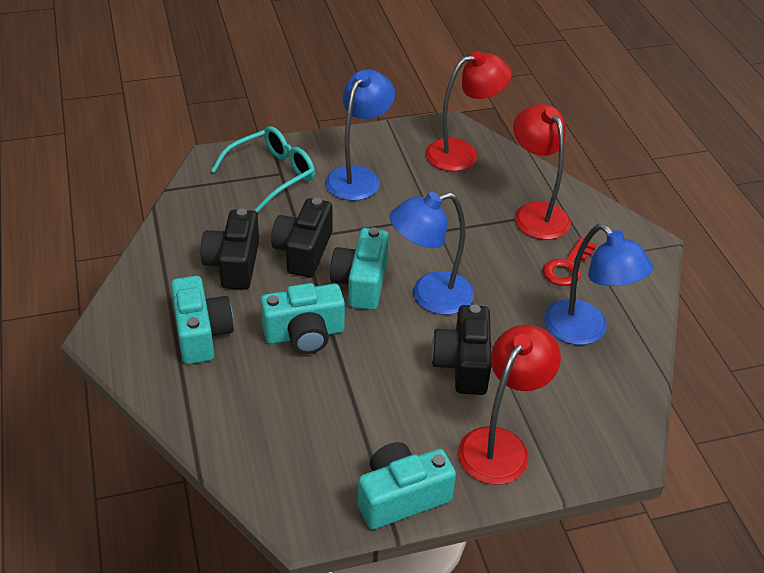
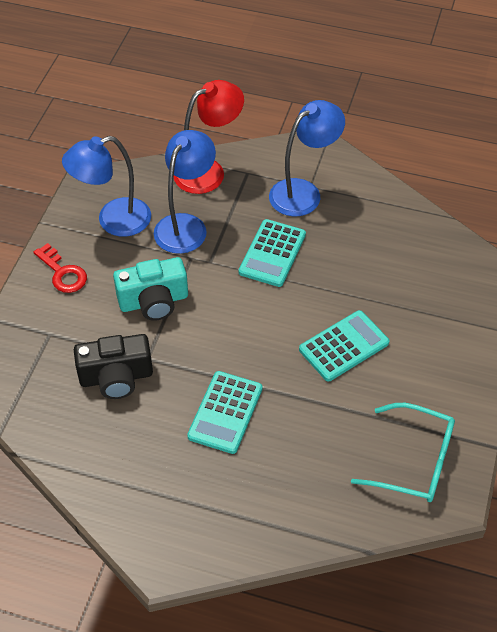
black camera: 3 -> 1
red lamp: 3 -> 1
turquoise calculator: 0 -> 3
turquoise camera: 4 -> 1

